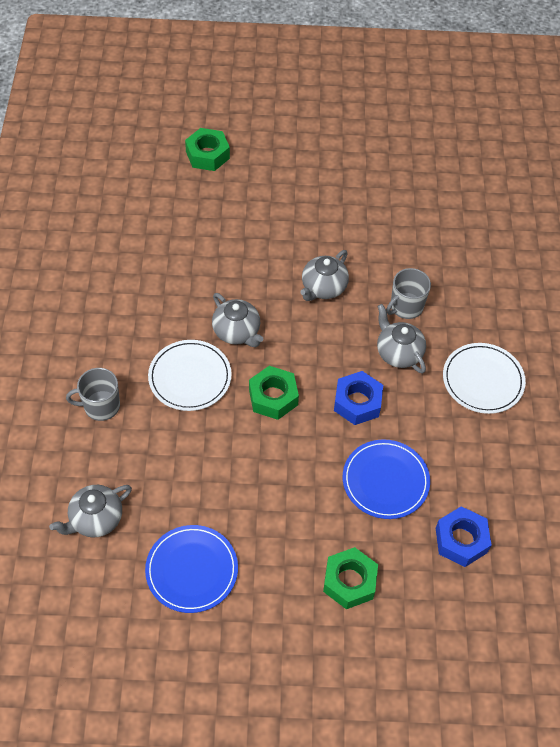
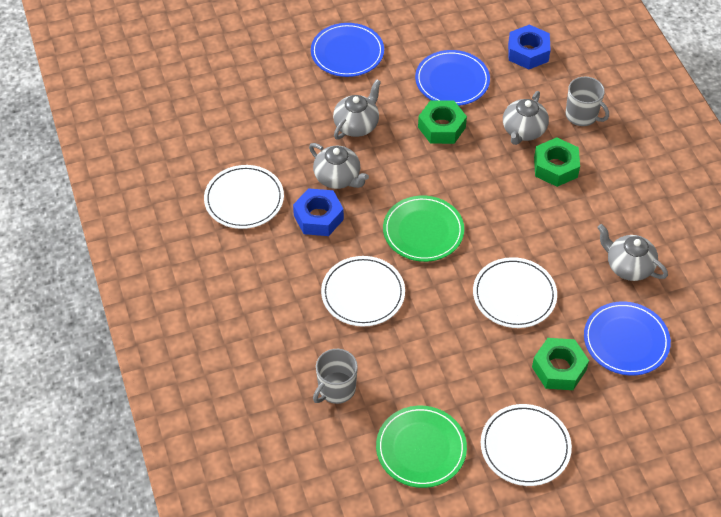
blue plate: 2 -> 3
green plate: 0 -> 2
white plate: 2 -> 4

